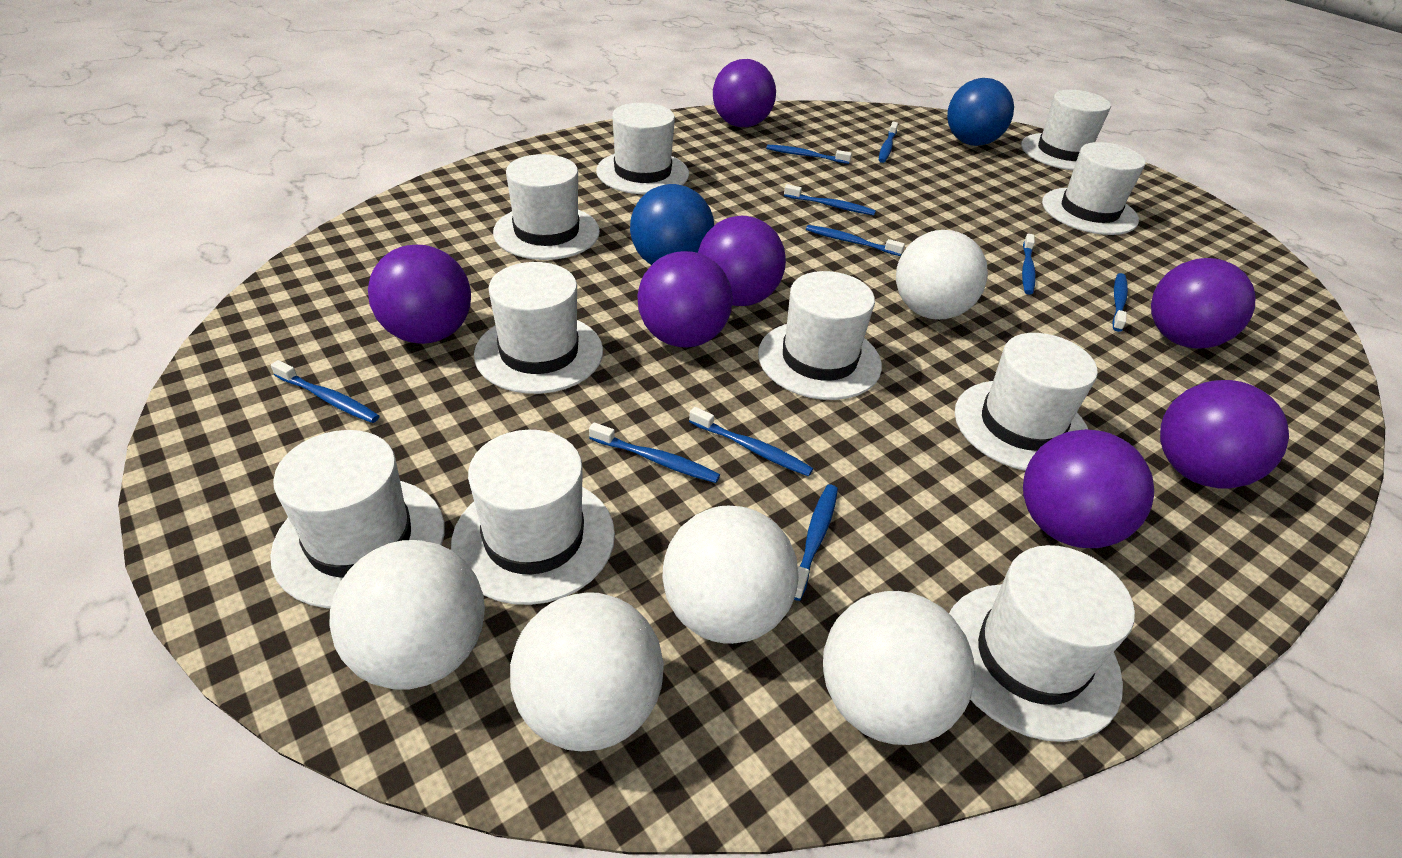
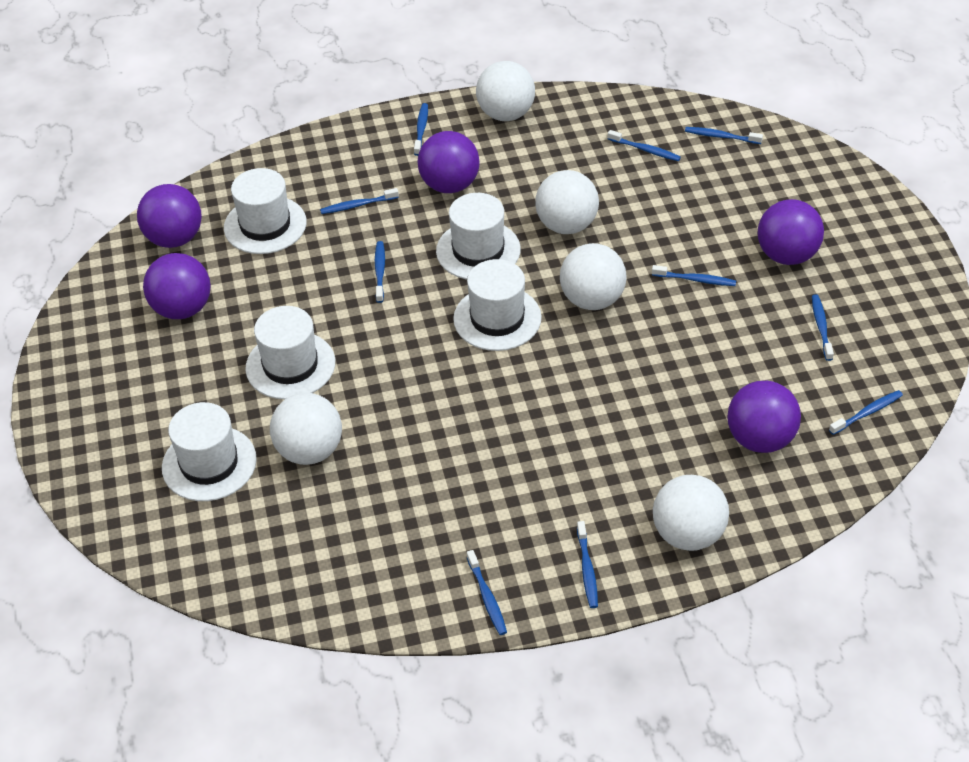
blue ball: 2 -> 0
purple ball: 7 -> 5
white hat: 10 -> 5

